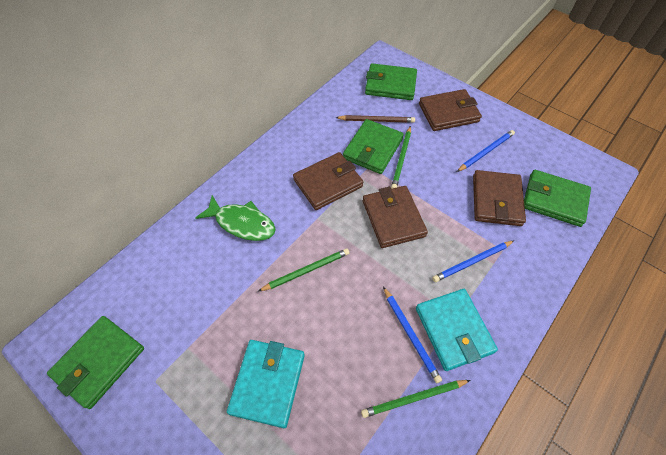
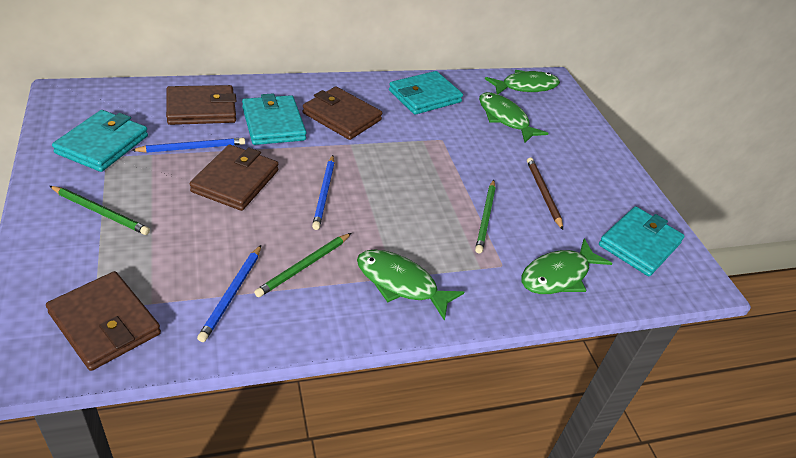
green fish: 1 -> 4
green wallet: 4 -> 0
turquoise wallet: 2 -> 4

